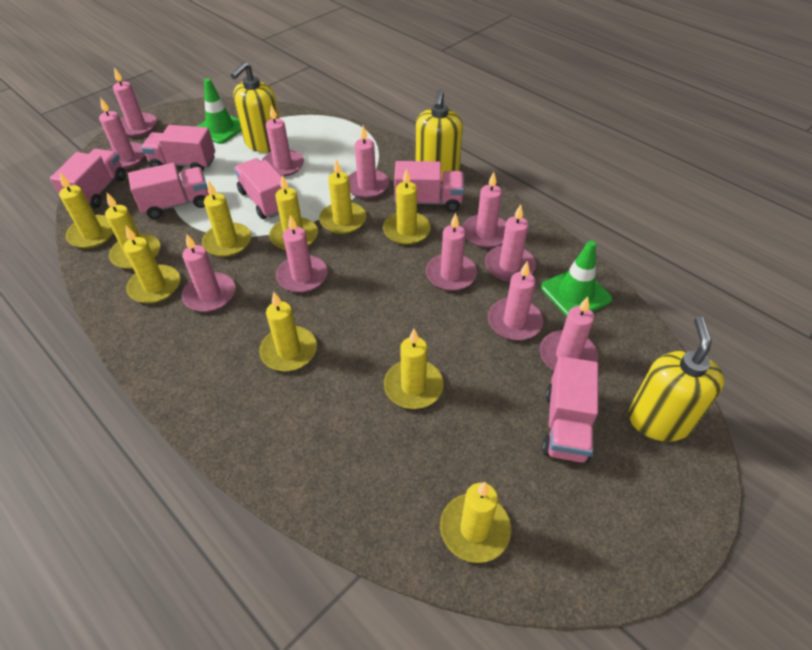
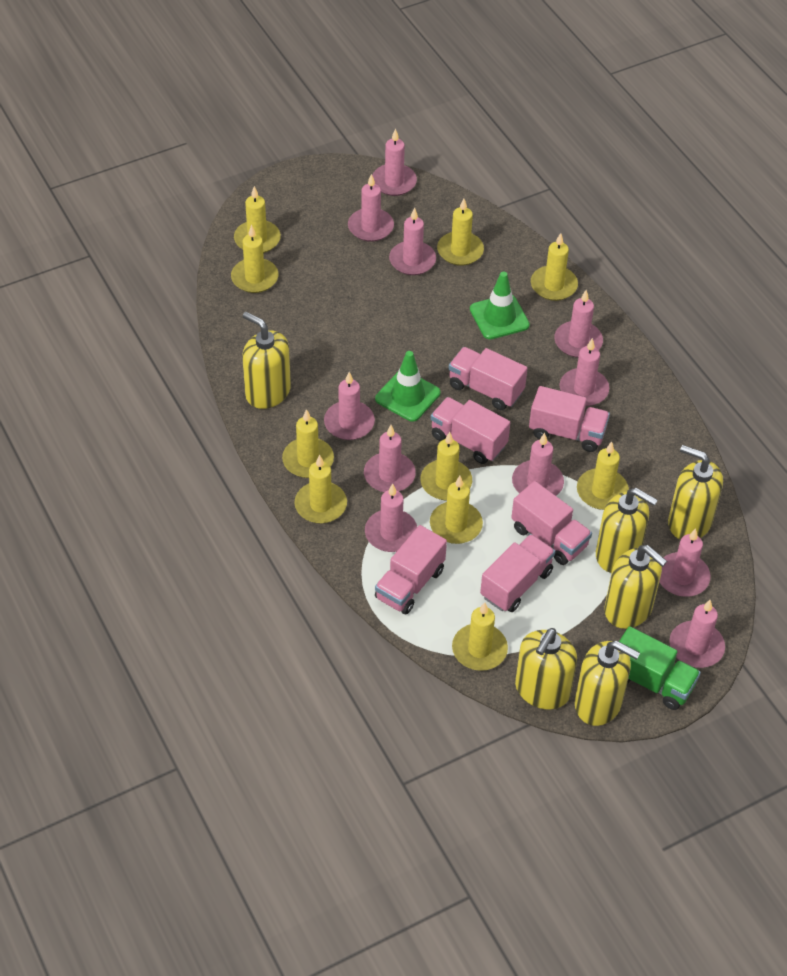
green truck: 0 -> 1
yellow soap dispenser: 3 -> 6

